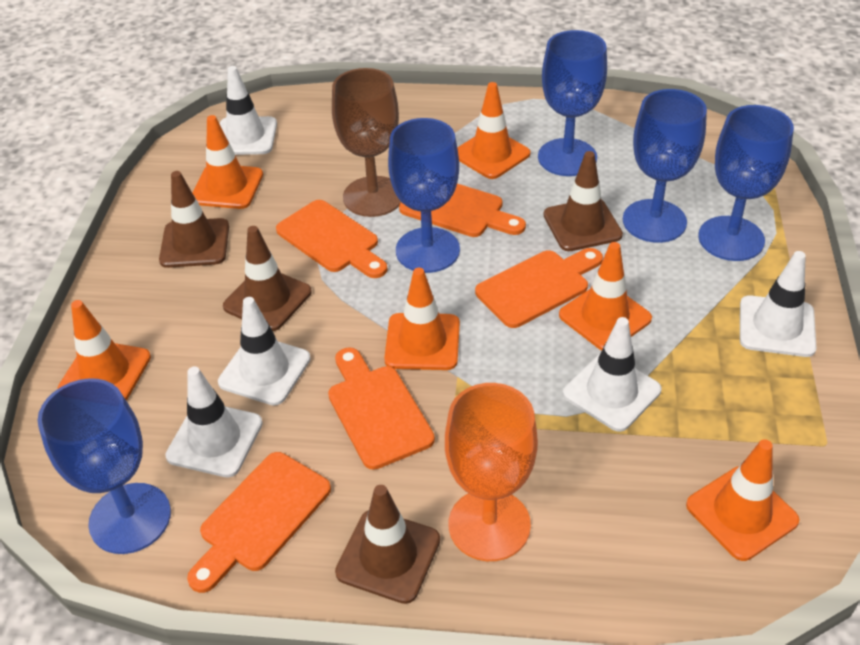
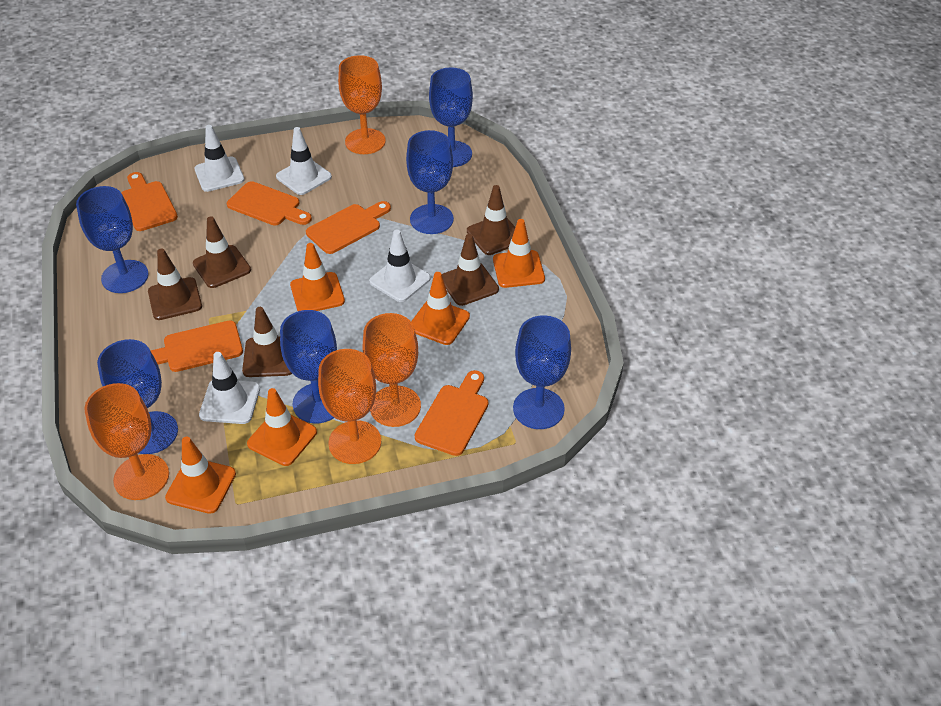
blue goblet: 5 -> 6
brown goblet: 1 -> 0
brown traffic cone: 4 -> 5
orange goblet: 1 -> 4
orange traffic cone: 6 -> 5
white traffic cone: 5 -> 4

